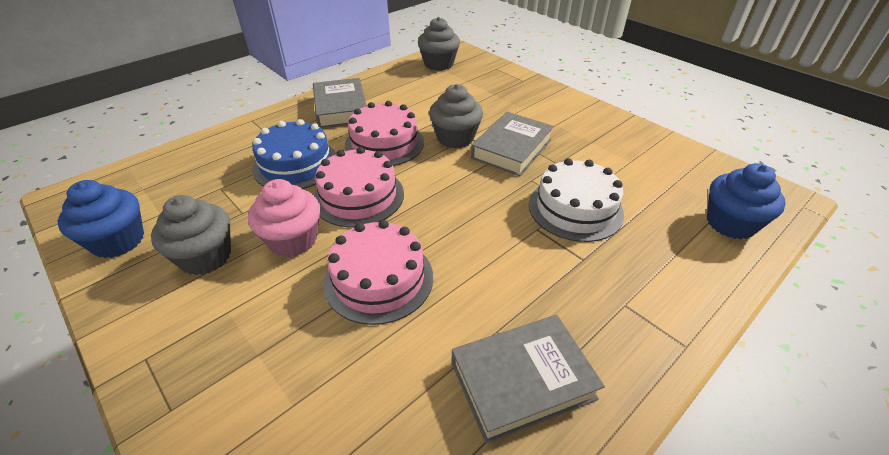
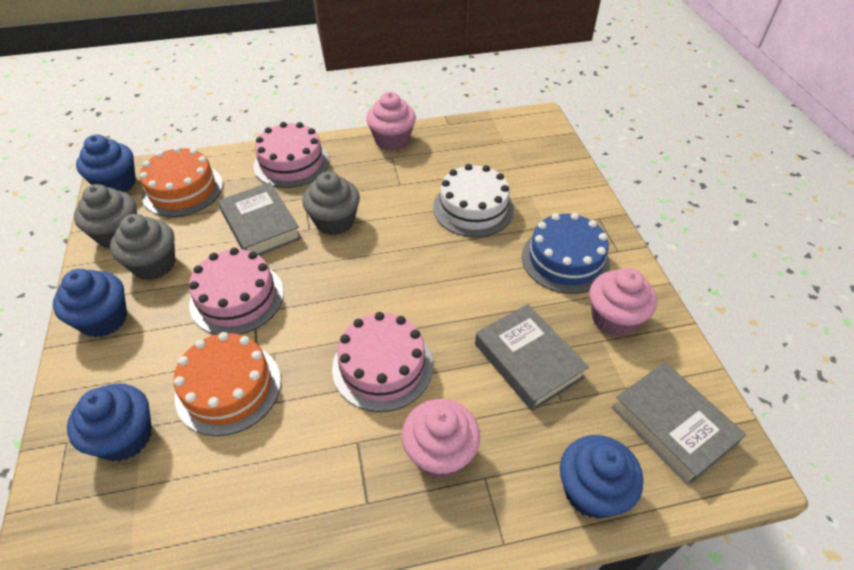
blue cupcake: 2 -> 4
orange cake: 0 -> 2
pink cupcake: 1 -> 3

